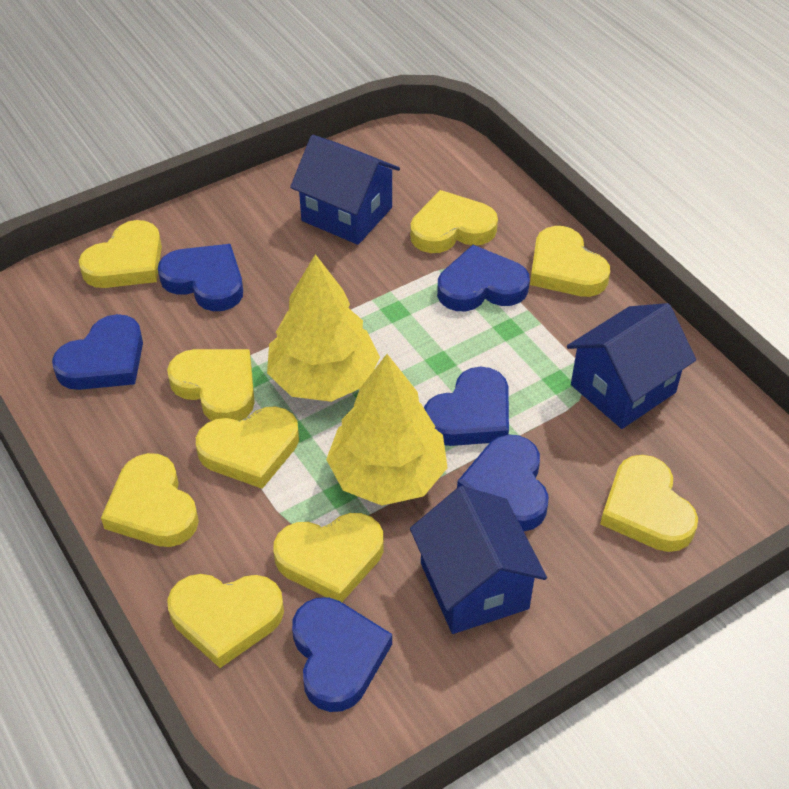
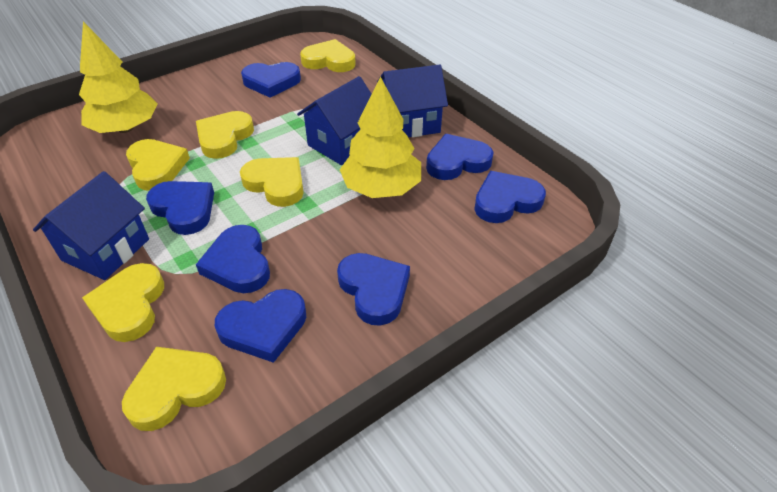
blue heart: 6 -> 7
yellow heart: 9 -> 6

